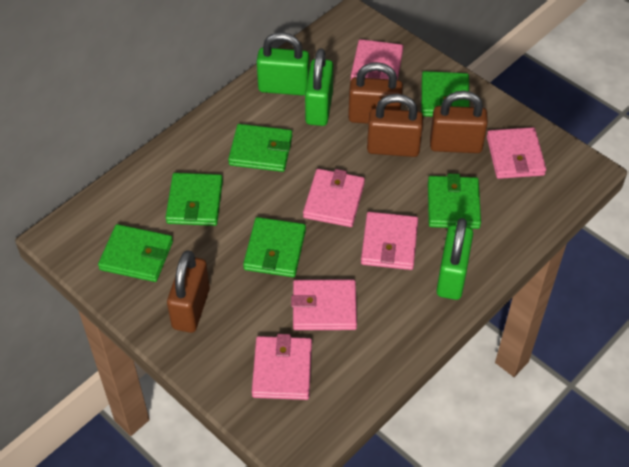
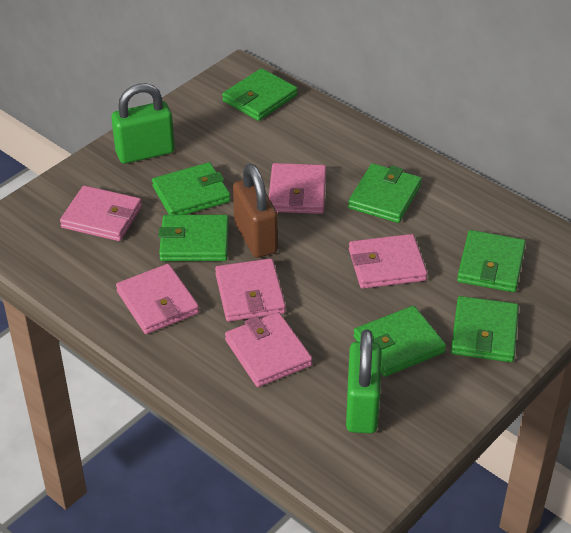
brown padlock: 4 -> 1
green padlock: 3 -> 2
green wallet: 6 -> 7

